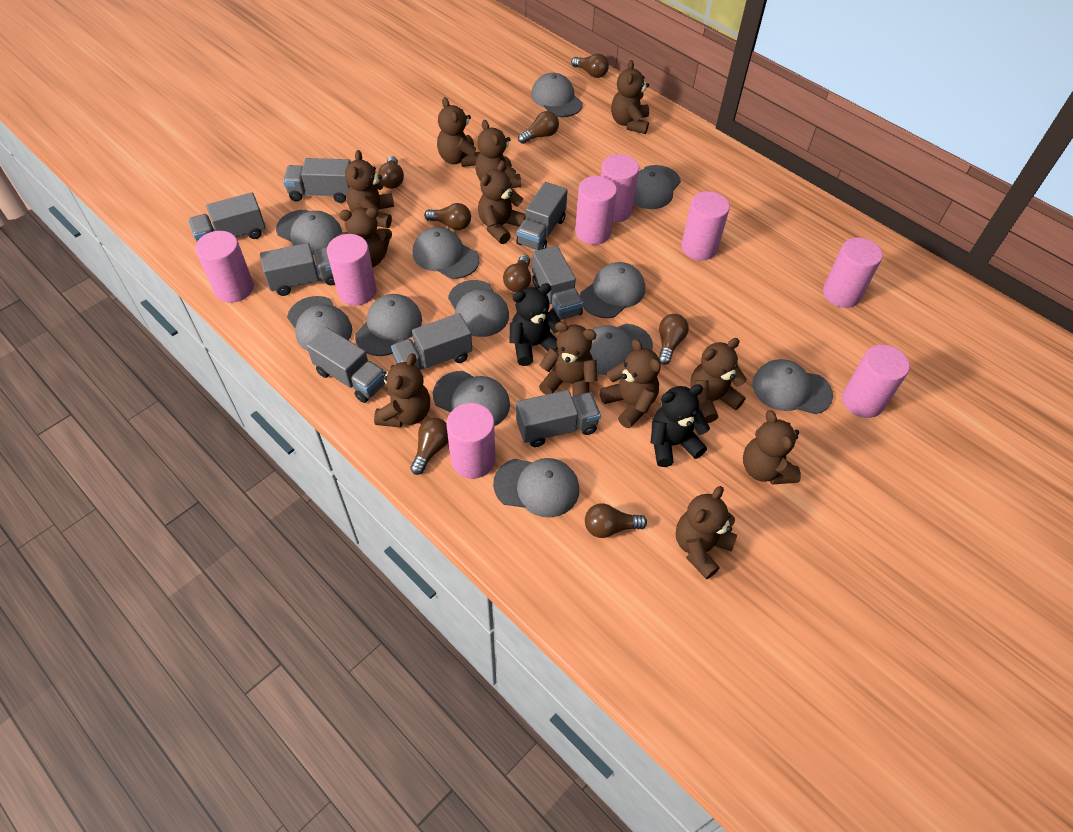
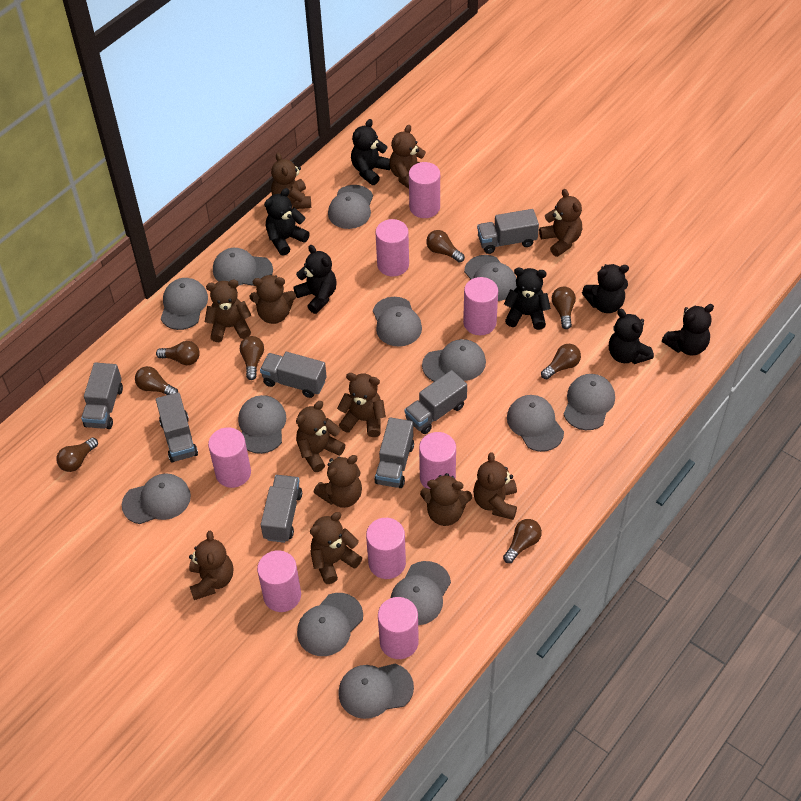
black teddy bear: 2 -> 7
grey cap: 12 -> 13
grey truck: 8 -> 7

